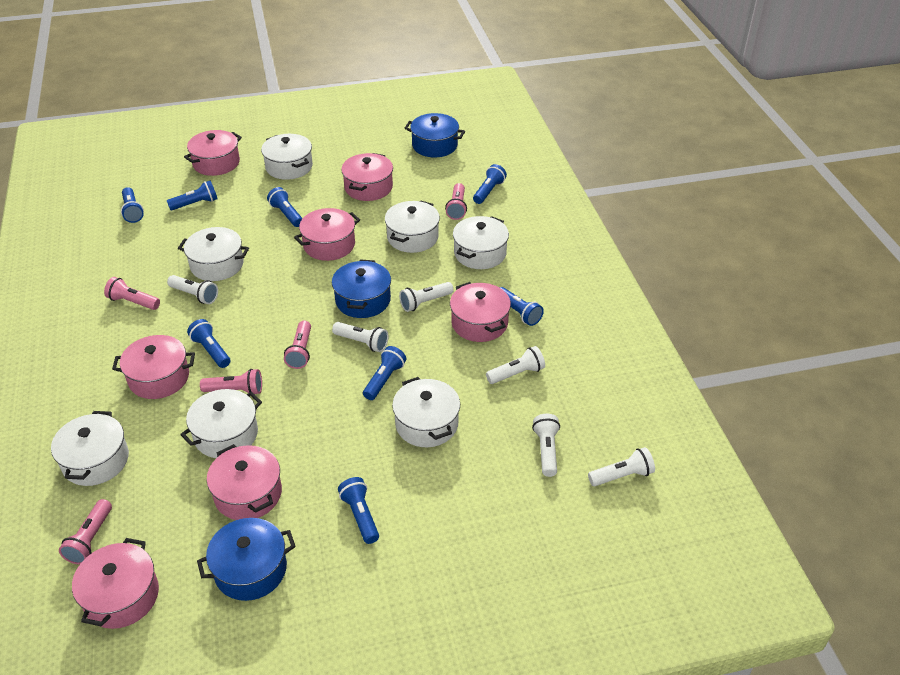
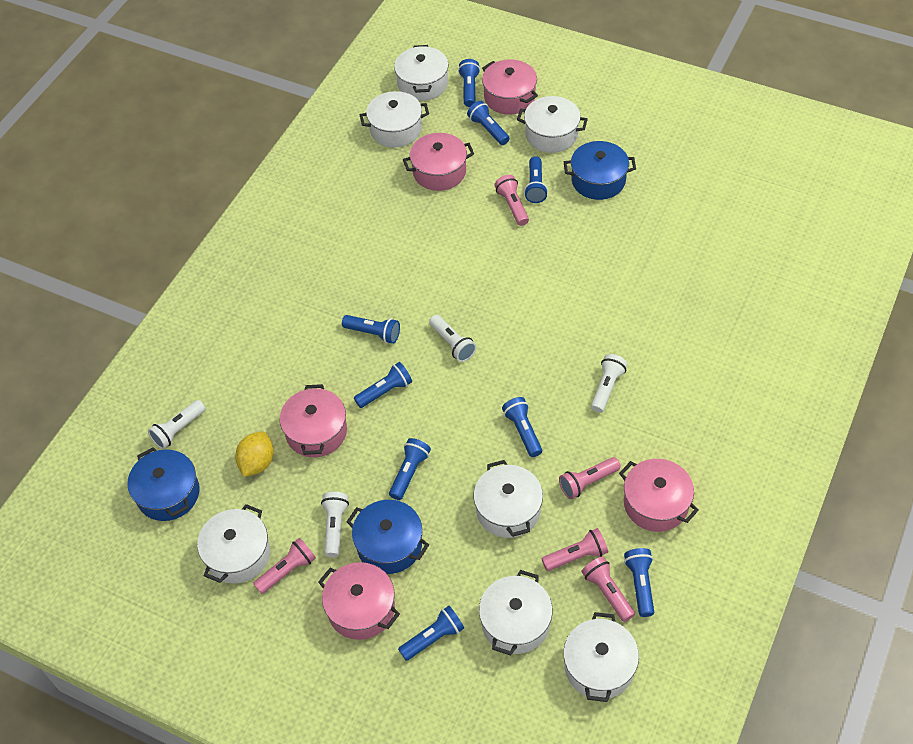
blue flashlight: 8 -> 9
pink pot: 7 -> 5
white flashlight: 6 -> 4
yellow lemon: 0 -> 1

